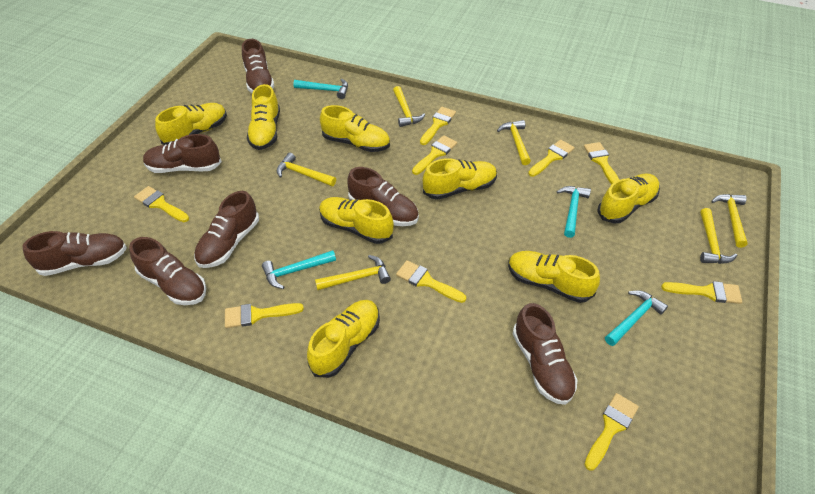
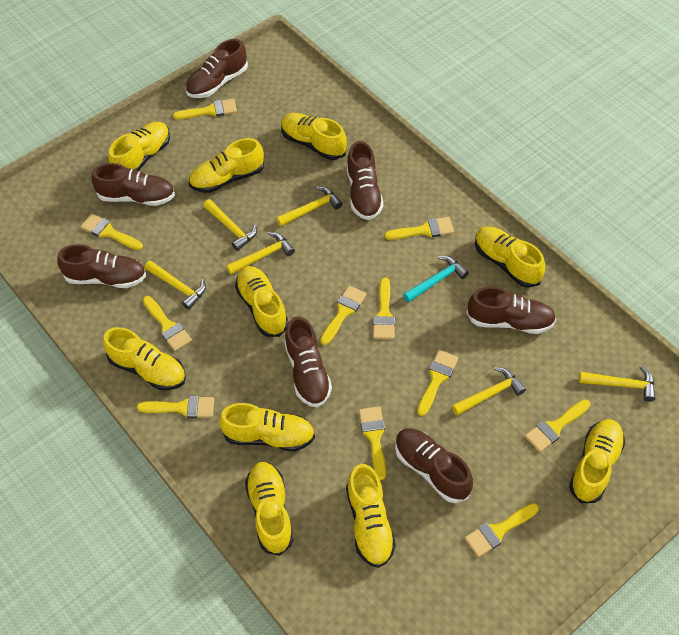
turquoise hammer: 4 -> 1
yellow brush: 9 -> 11
yellow shoe: 8 -> 10

